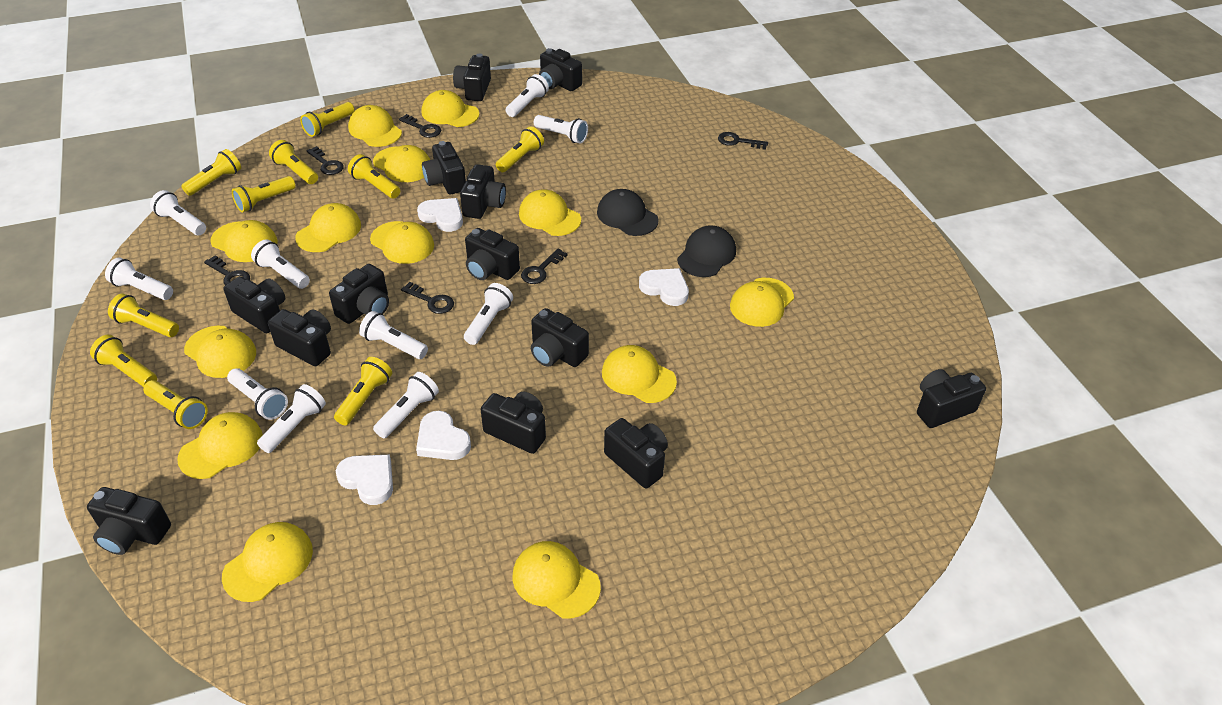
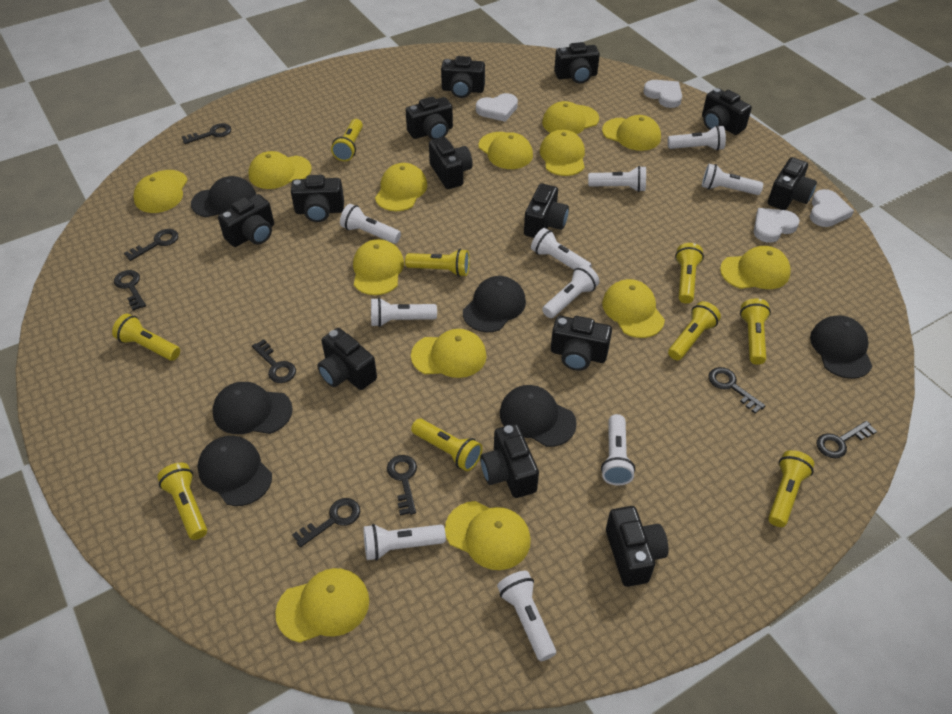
black cap: 2 -> 6
black key: 6 -> 8
yellow flashlight: 10 -> 9

